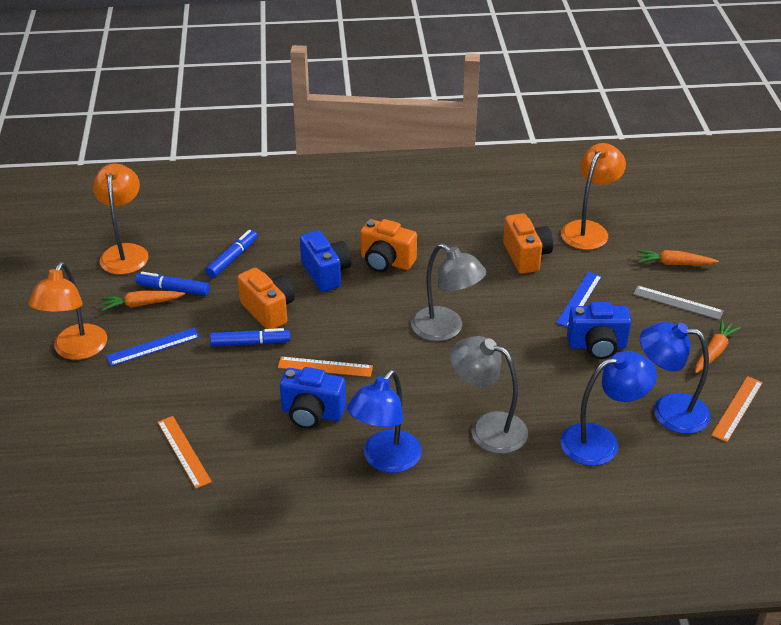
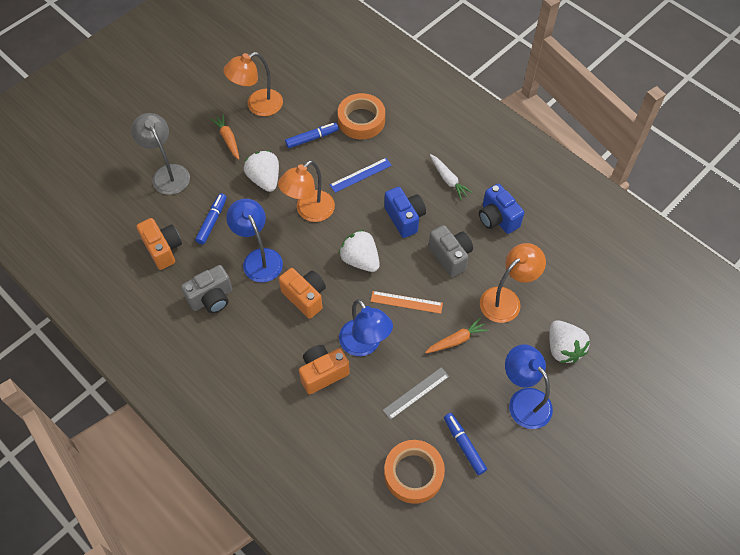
blue camera: 3 -> 2
blue ruler: 2 -> 1
grey camera: 0 -> 2
grey lamp: 2 -> 1
orange carrot: 3 -> 2
orange ruler: 3 -> 1
orange tape: 0 -> 2
white carrot: 0 -> 1
white strawberry: 0 -> 3

